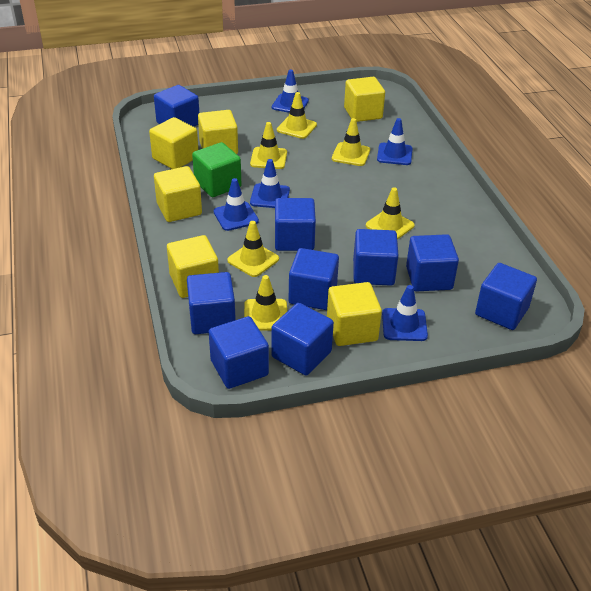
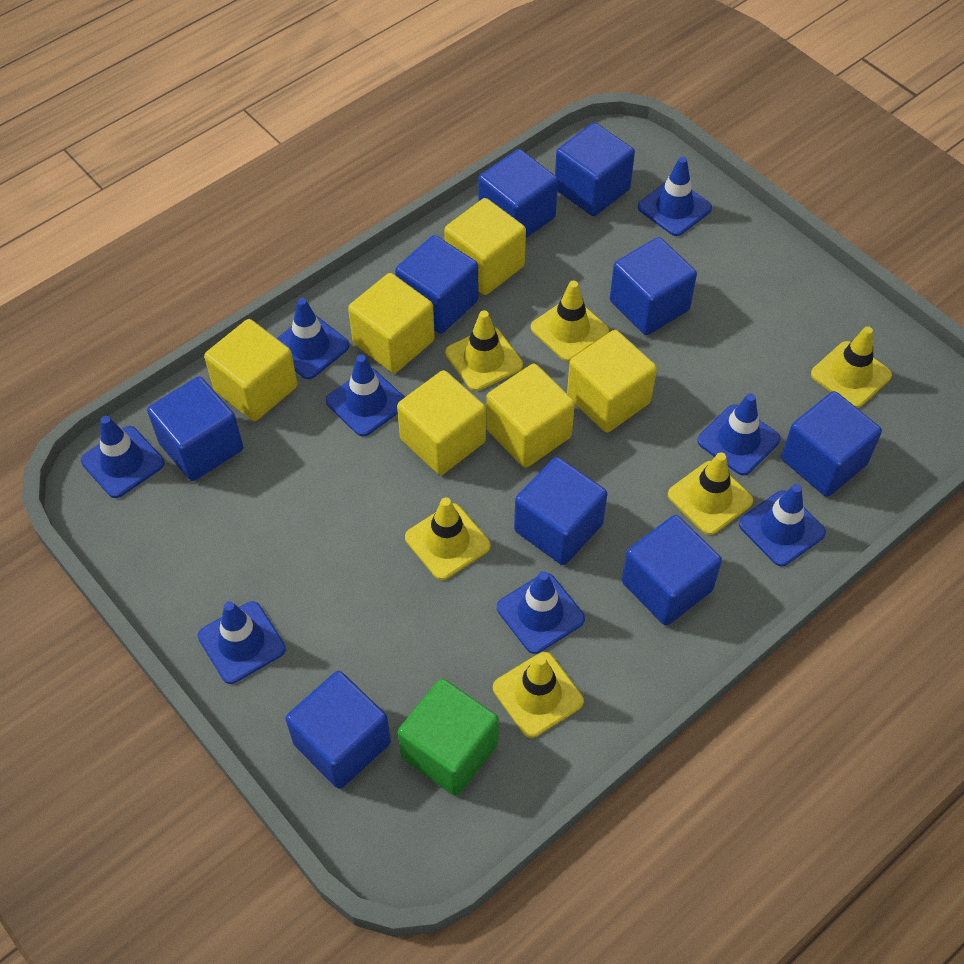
blue traffic cone: 5 -> 8

